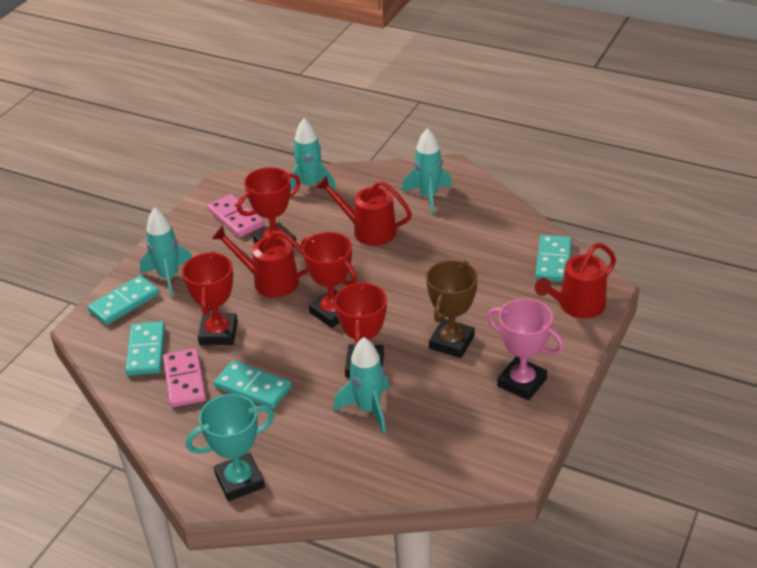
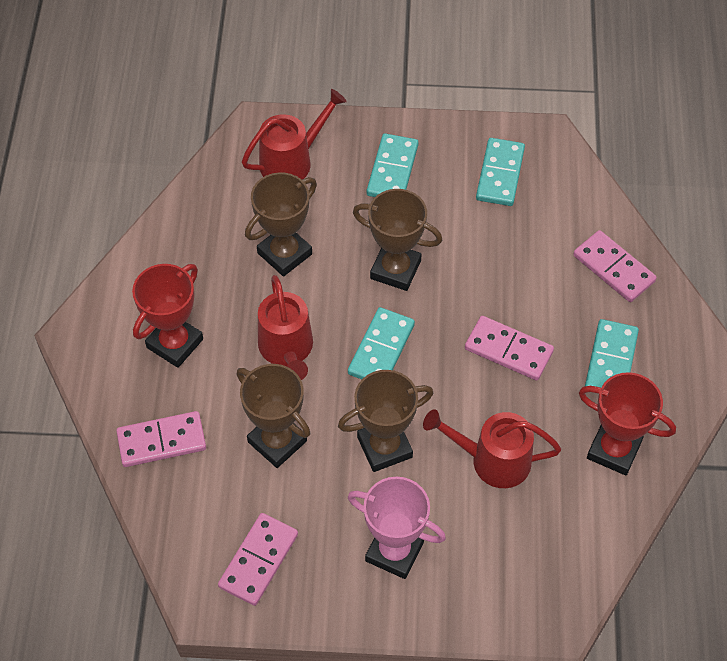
brown trophy: 1 -> 4
pink domino: 2 -> 4
red trophy: 4 -> 2
turquoise rocket: 4 -> 0
turquoise trophy: 1 -> 0

